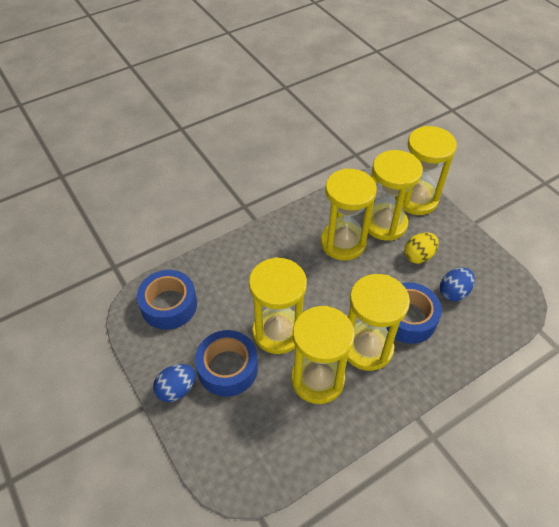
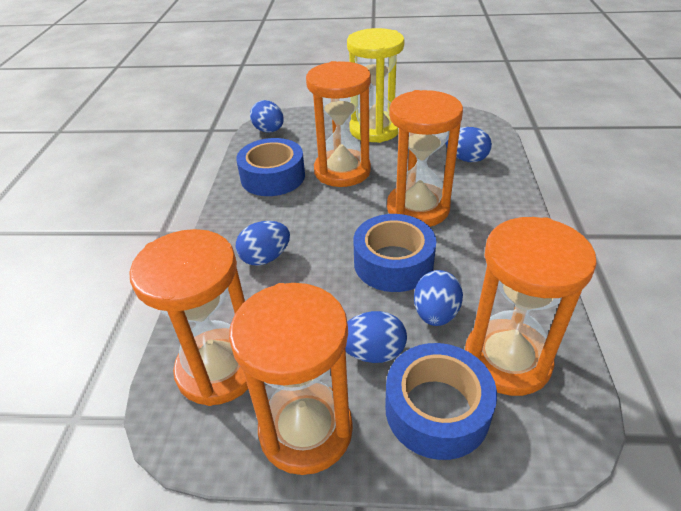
blue egg: 2 -> 5
orange hourglass: 0 -> 5
yellow egg: 1 -> 0
yellow hourglass: 6 -> 1

